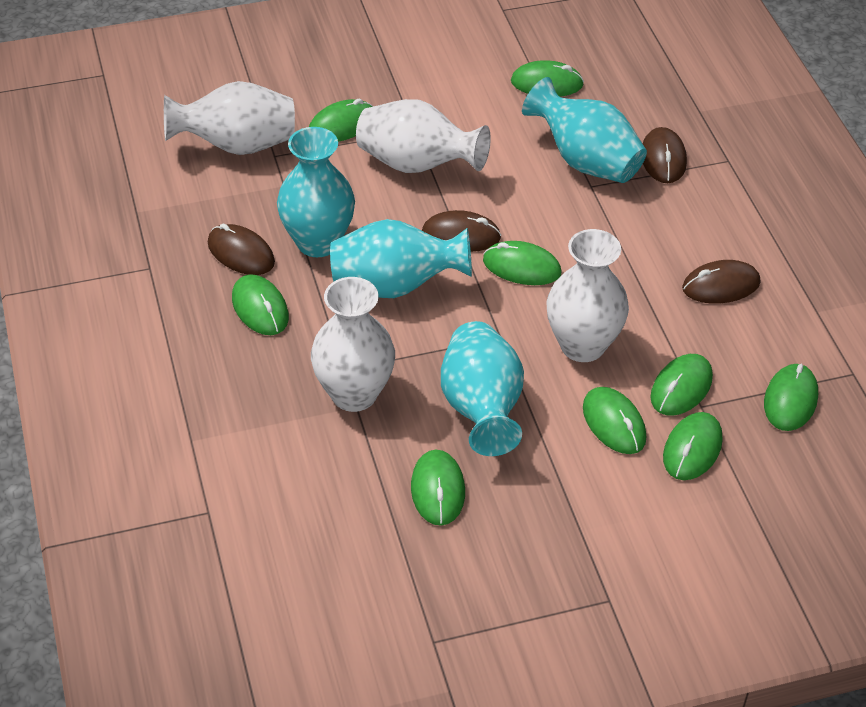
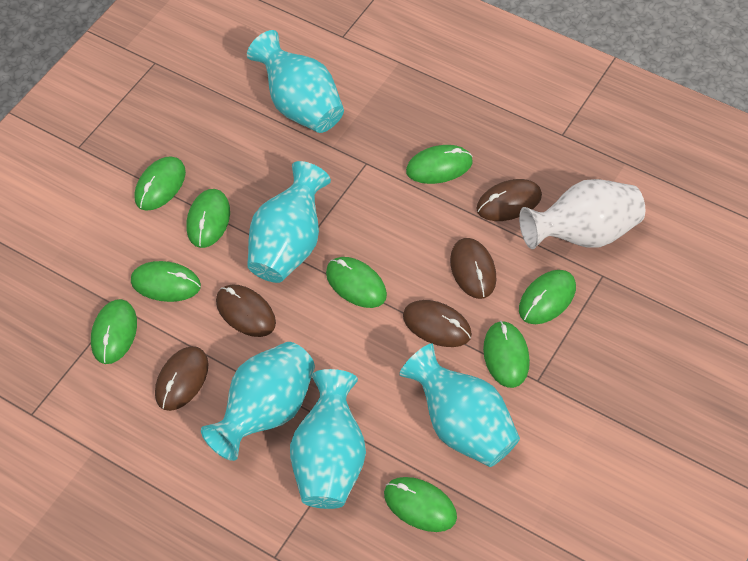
brown mouse: 4 -> 5
turquoise vase: 4 -> 5
white vase: 4 -> 1

